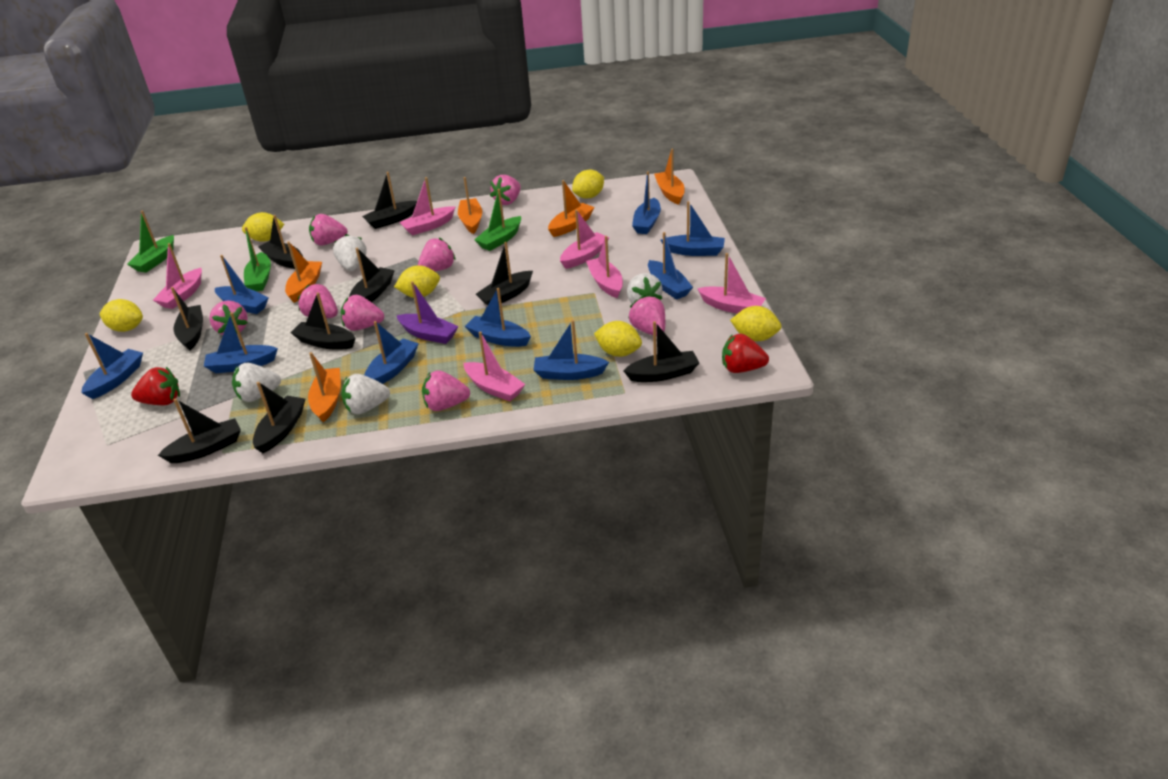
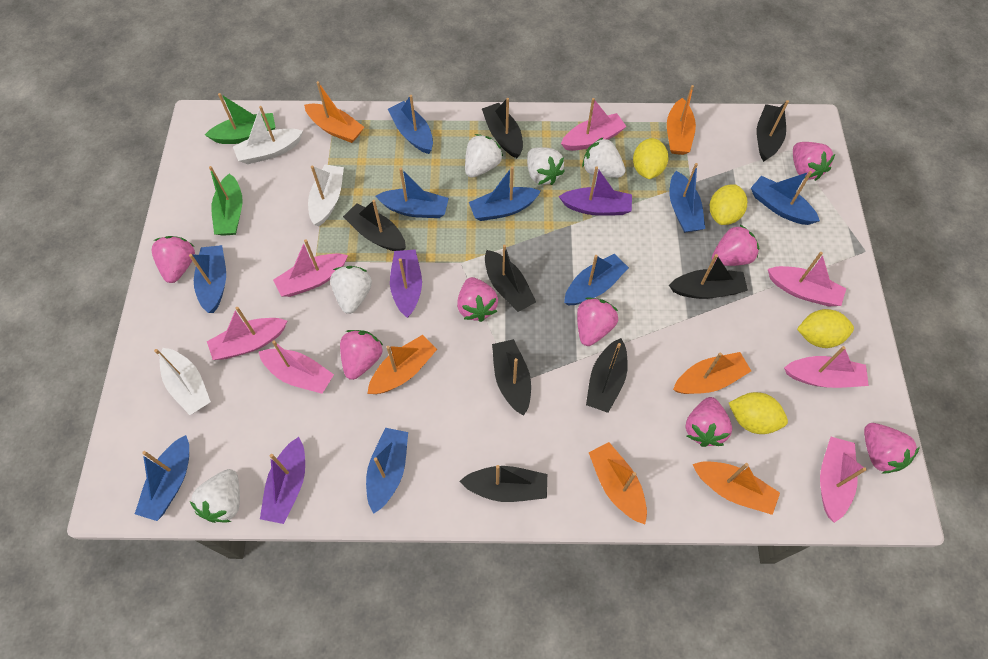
black boat: 9 -> 8
green boat: 3 -> 2
orange boat: 5 -> 6
pink boat: 6 -> 7
purple boat: 1 -> 3
red strawberry: 2 -> 0
white boat: 0 -> 3
white strawberry: 4 -> 5
yellow lemon: 6 -> 4

